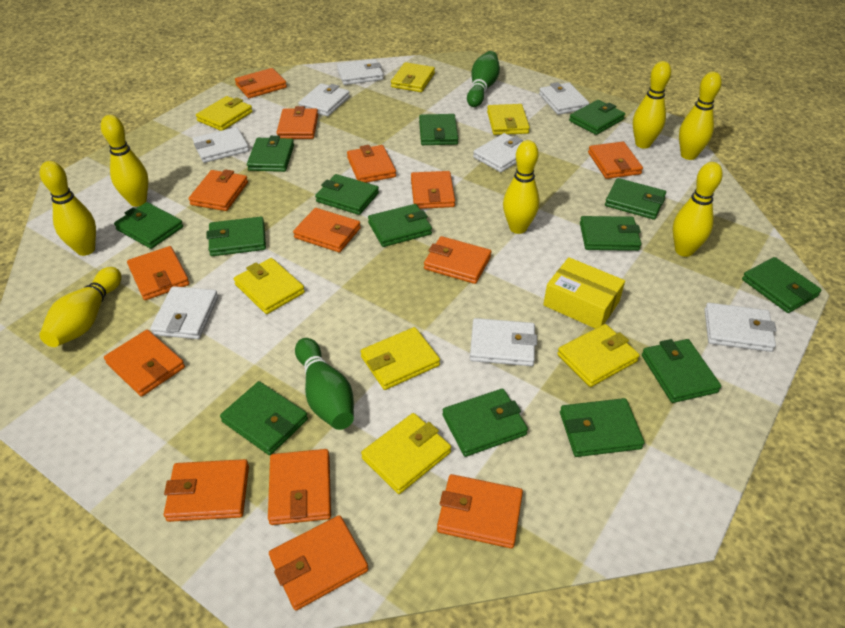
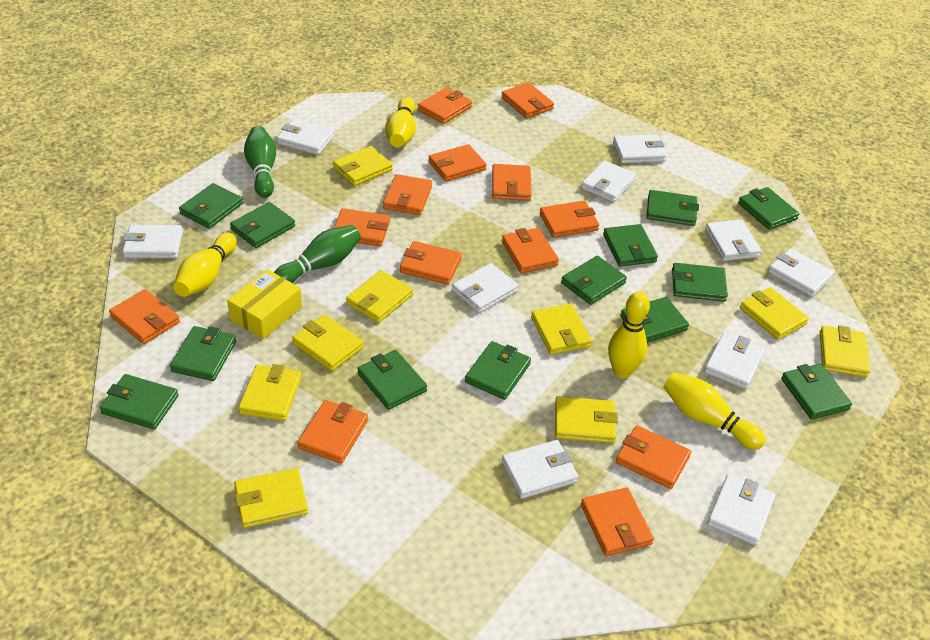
green wallet: 14 -> 13
orange wallet: 14 -> 13
white wallet: 8 -> 10
yellow bowling pin: 7 -> 4
yellow wallet: 7 -> 9

